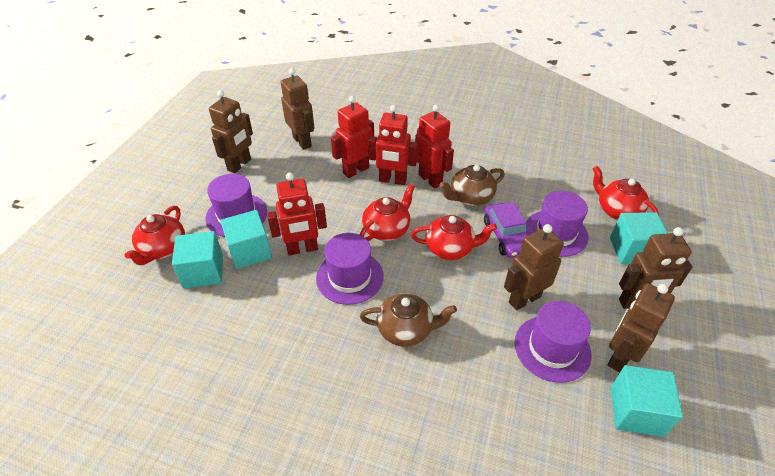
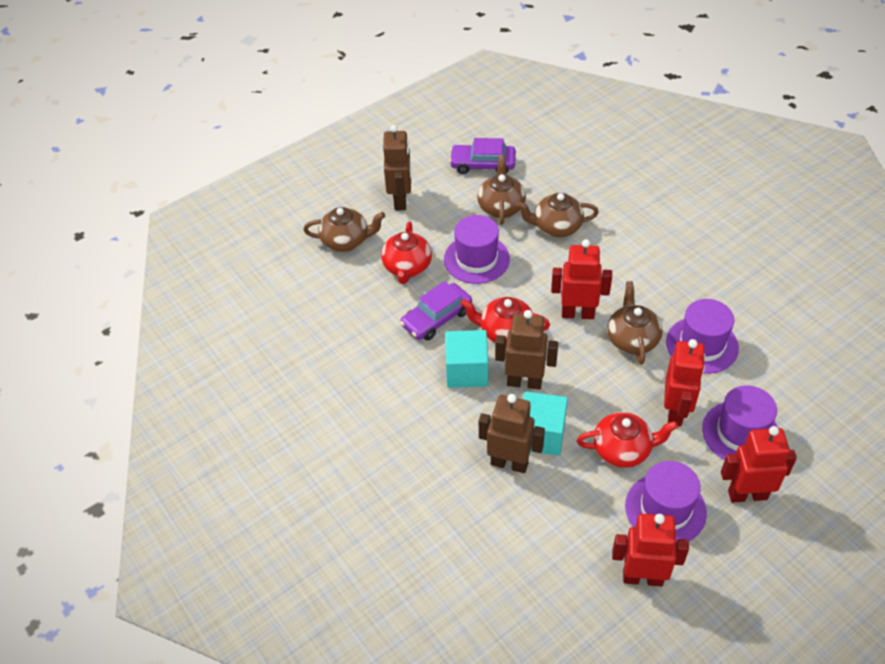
brown robot: 5 -> 3
brown teapot: 2 -> 4
purple car: 1 -> 2
red teapot: 4 -> 3
turquoise cube: 4 -> 2

